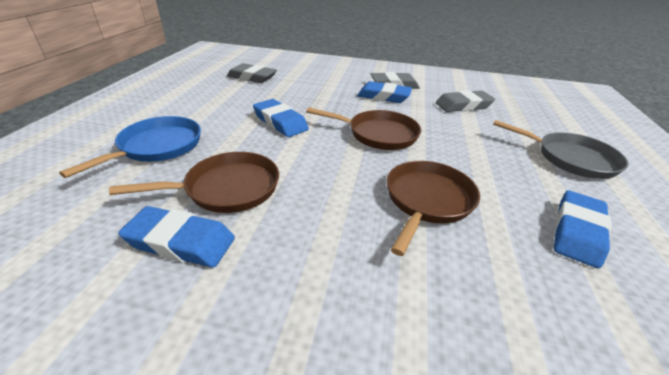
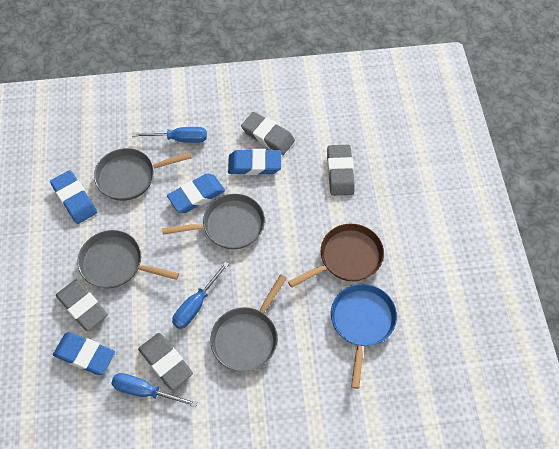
blue screwdriver: 0 -> 3
brown pan: 3 -> 1
grey eraser: 3 -> 4
grey pan: 1 -> 4

